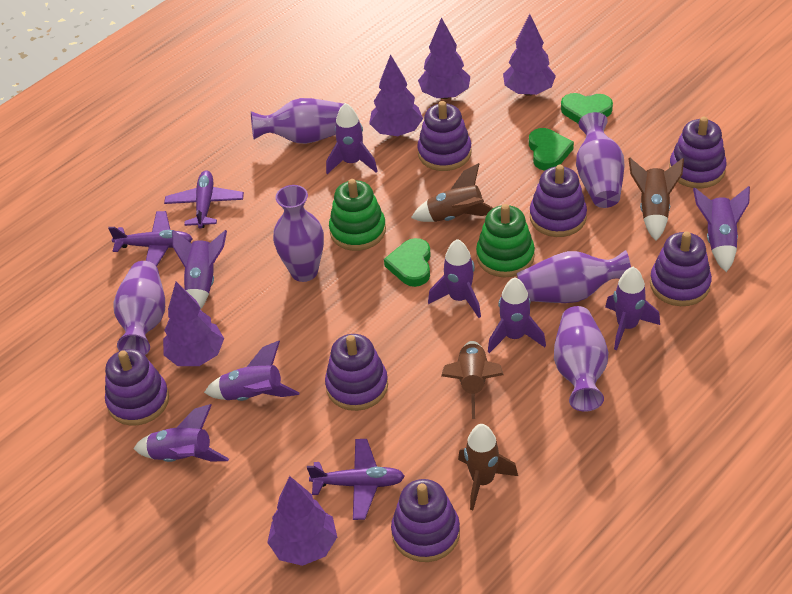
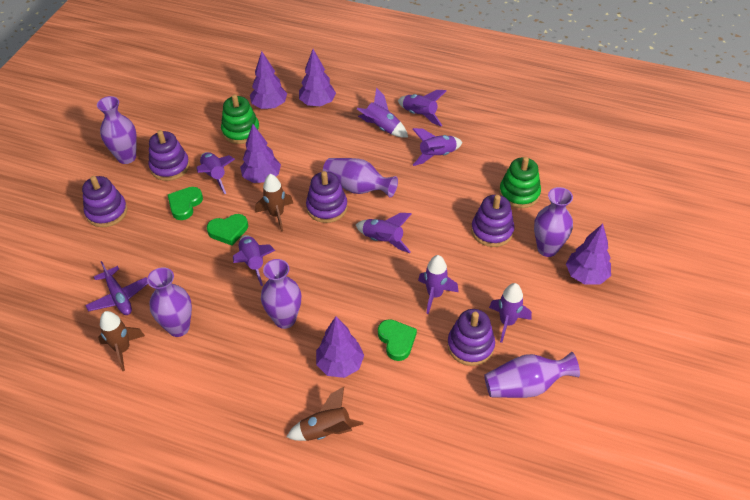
brown rocket: 4 -> 3
purple plane: 3 -> 1
purple stacking toy: 7 -> 5

